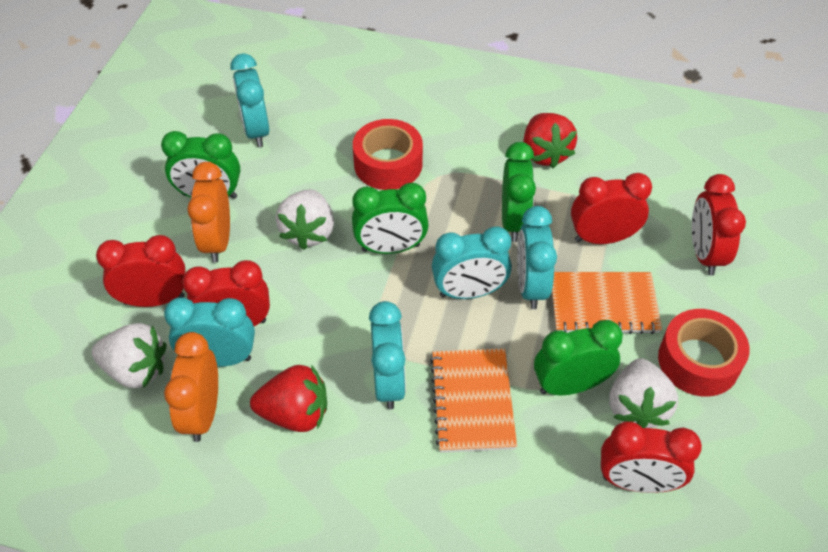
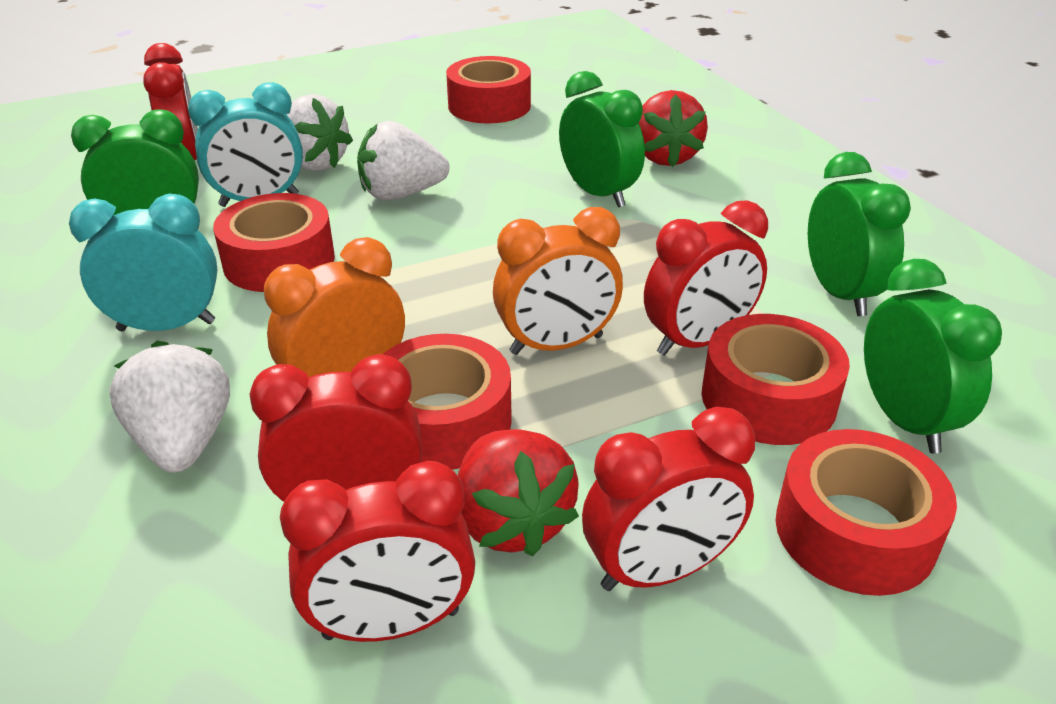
orange notebook: 2 -> 0
red tape: 2 -> 5
turquoise clock: 5 -> 2

